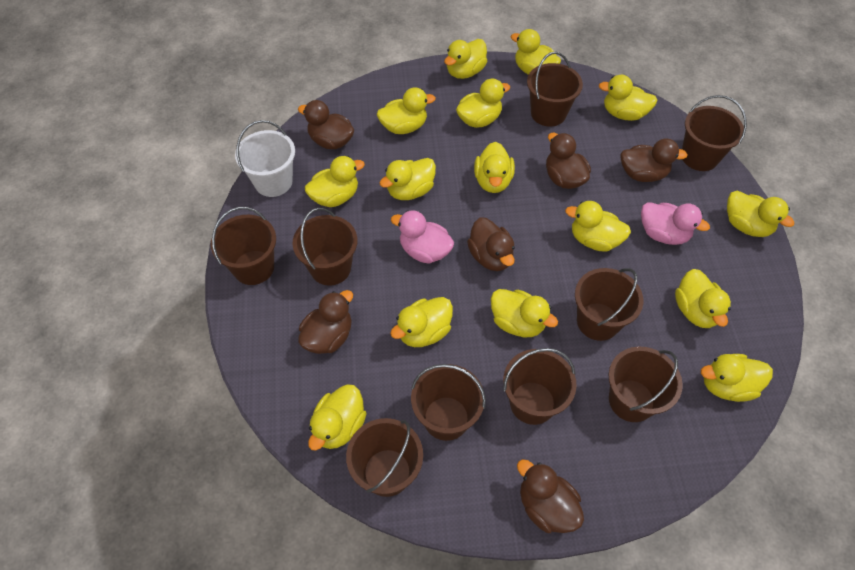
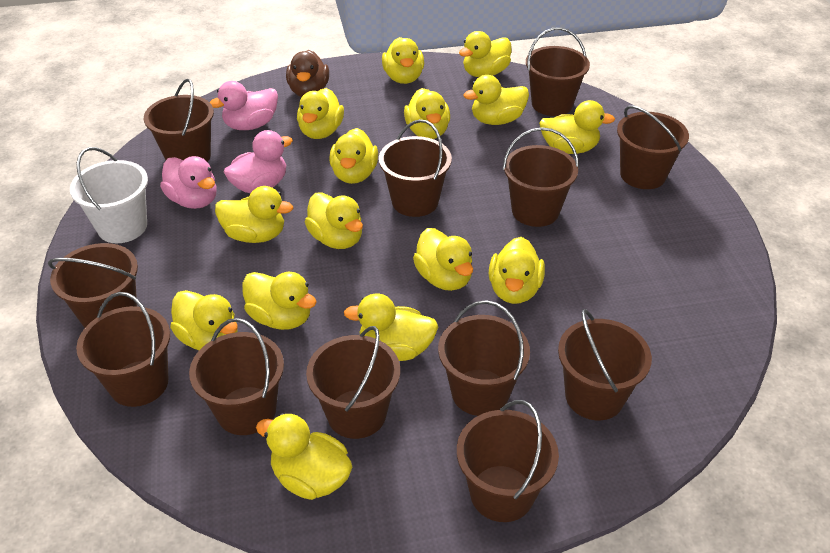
brown bucket: 9 -> 12
brown duck: 6 -> 1
pink duck: 2 -> 3

